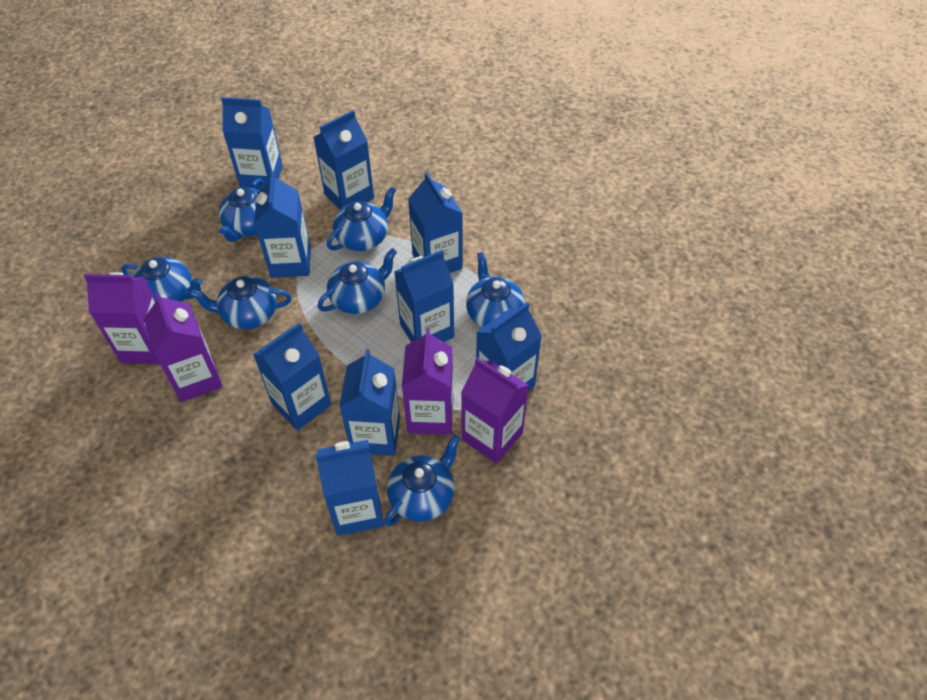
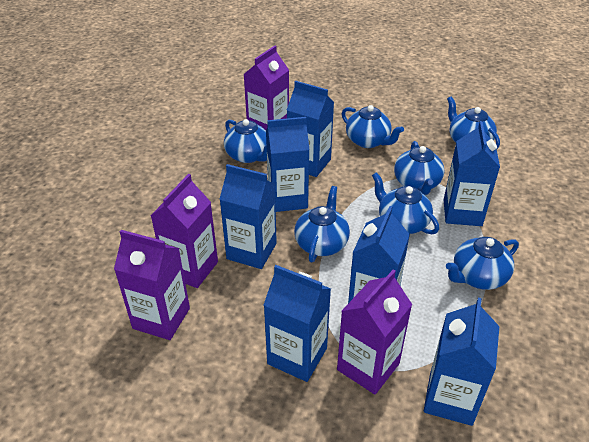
blue carton: 9 -> 7

